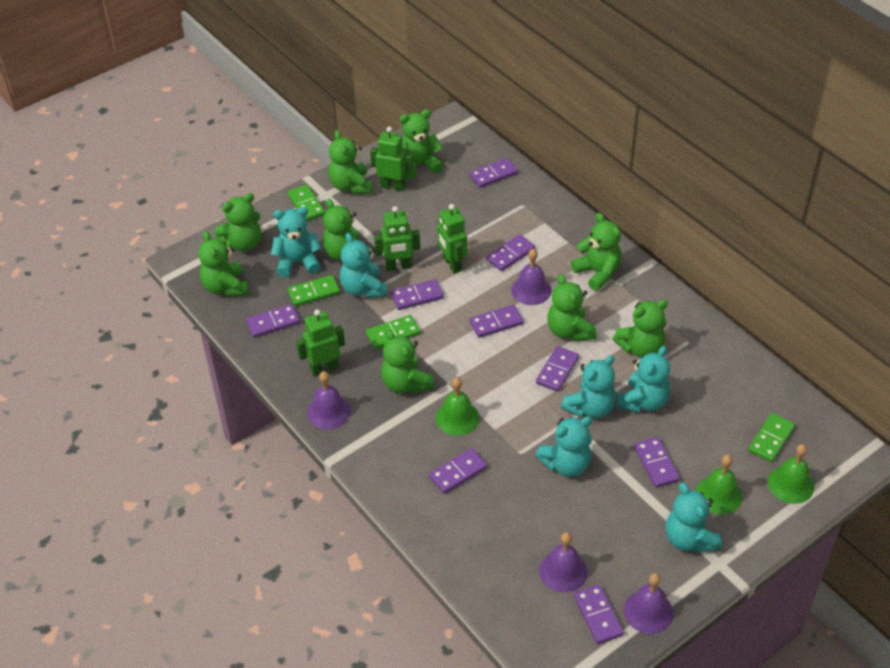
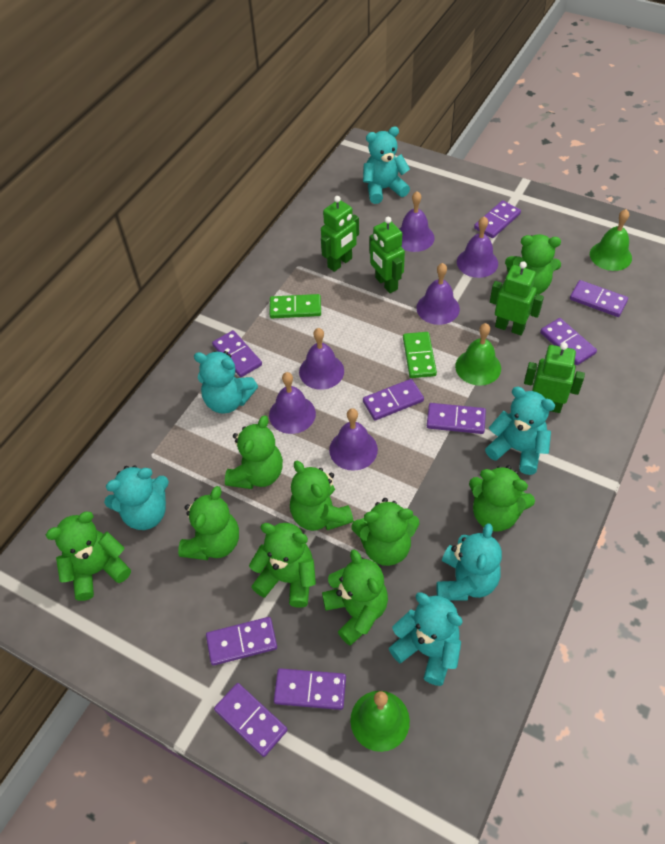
green domino: 4 -> 2
purple bell: 4 -> 6

